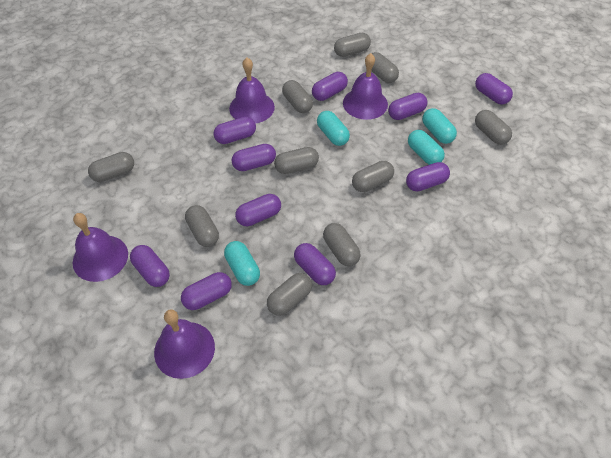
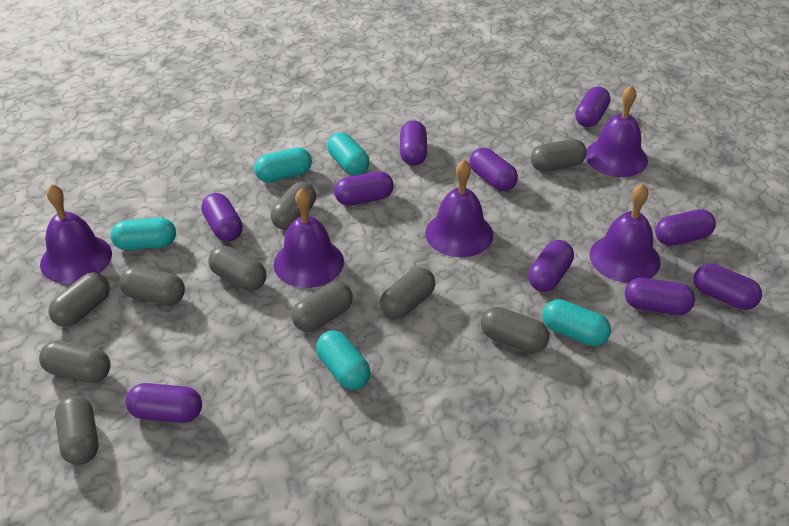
purple bell: 4 -> 5
turquoise capsule: 4 -> 5

